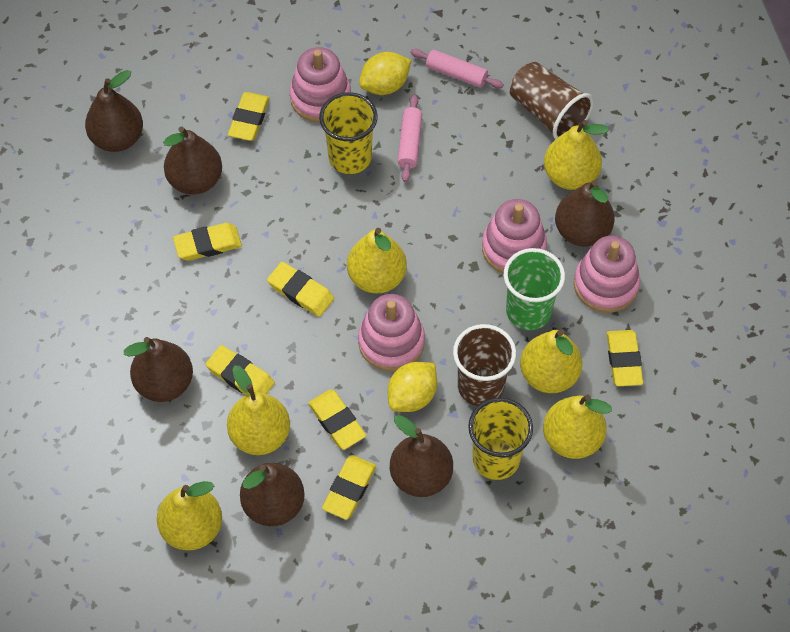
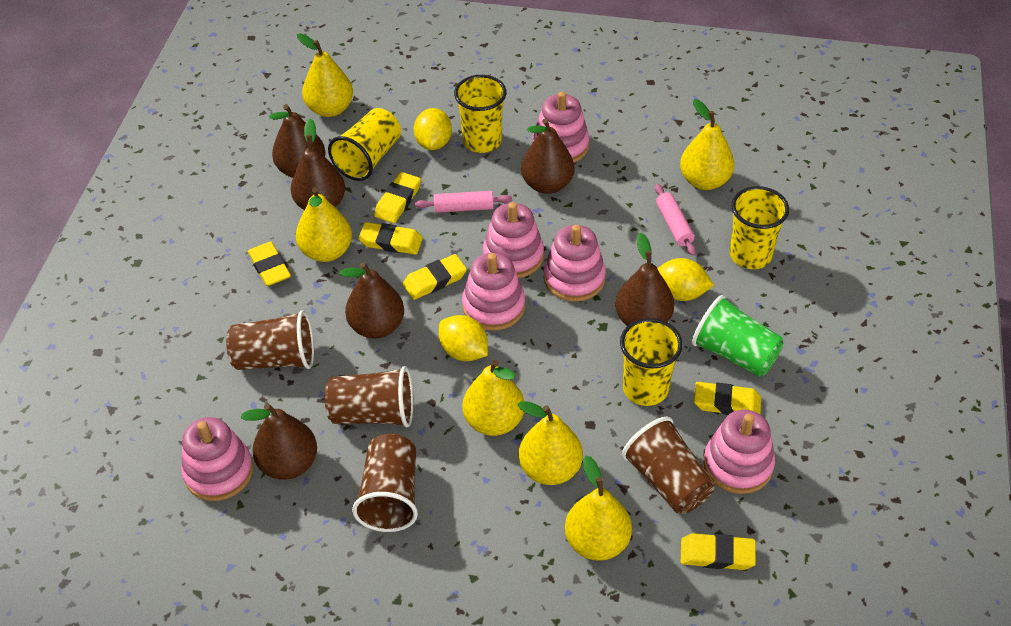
brown cup: 2 -> 4
pink stacking toy: 4 -> 6
yellow cup: 2 -> 4
yellow eraser: 7 -> 6
yellow lemon: 2 -> 3

